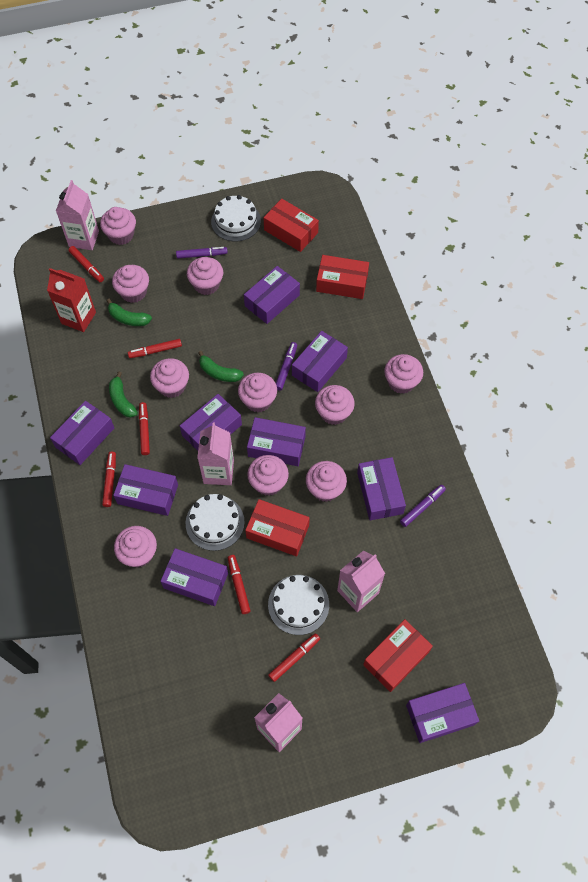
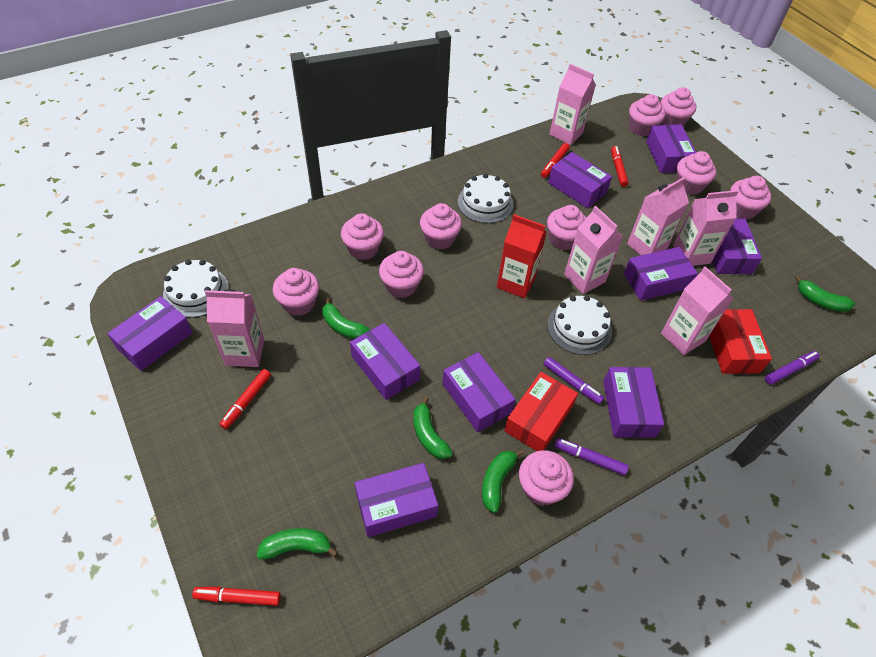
green banana: 3 -> 5
pink carton: 4 -> 6
red box: 4 -> 2
red marker: 6 -> 4

